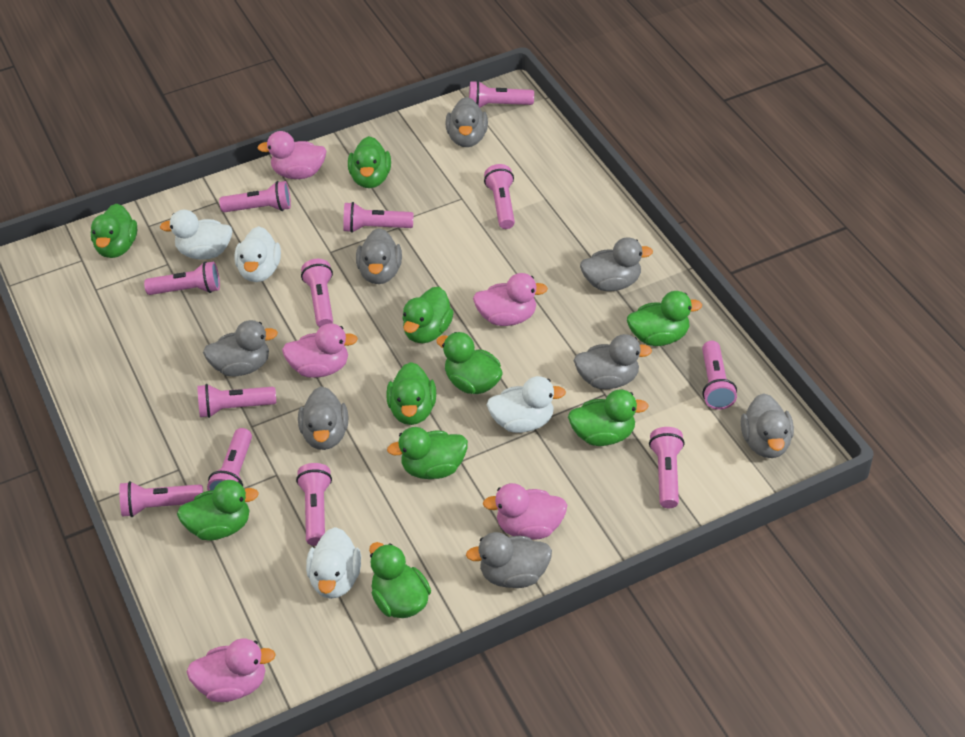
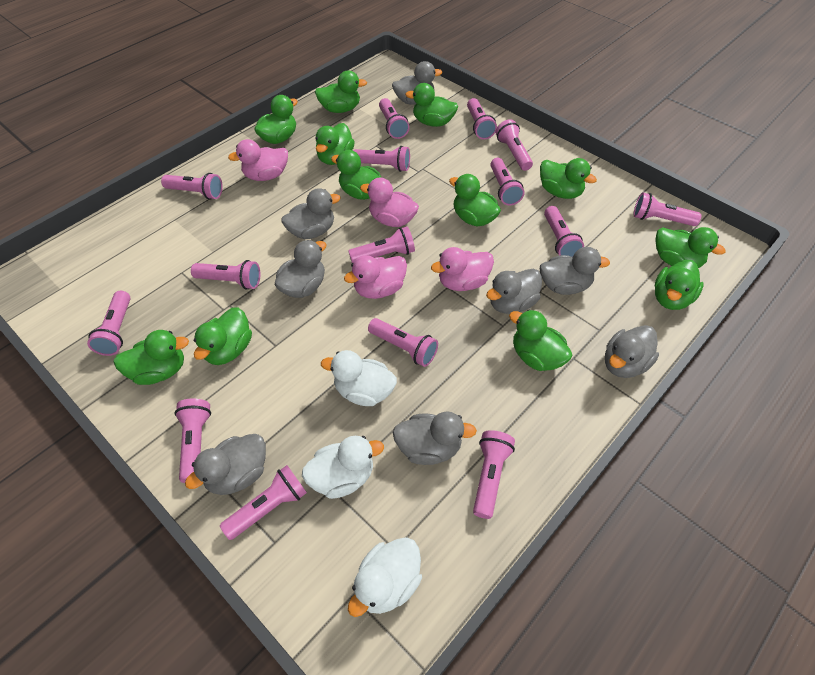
green duck: 10 -> 12
pink duck: 5 -> 4
pink flashlight: 12 -> 15
white duck: 4 -> 3

